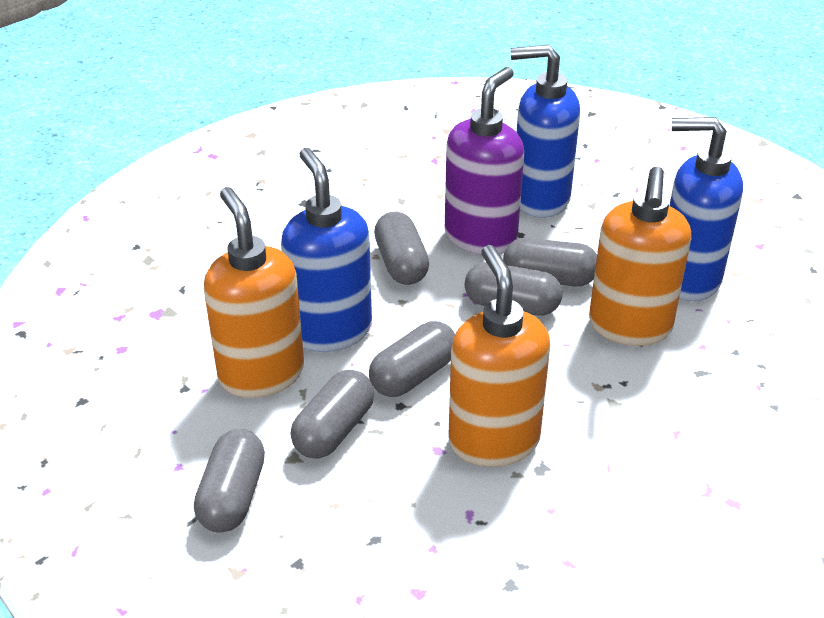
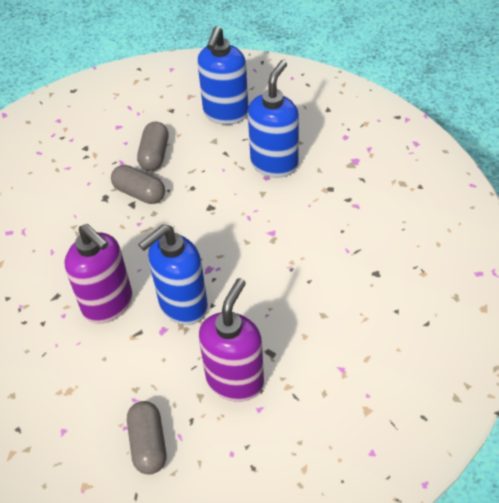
grey capsule: 6 -> 3
orange soap dispenser: 3 -> 0
purple soap dispenser: 1 -> 2

